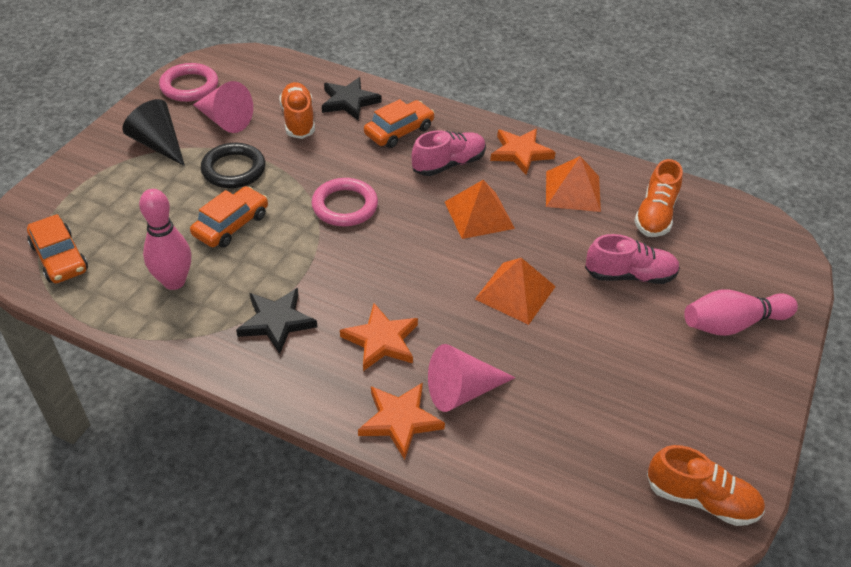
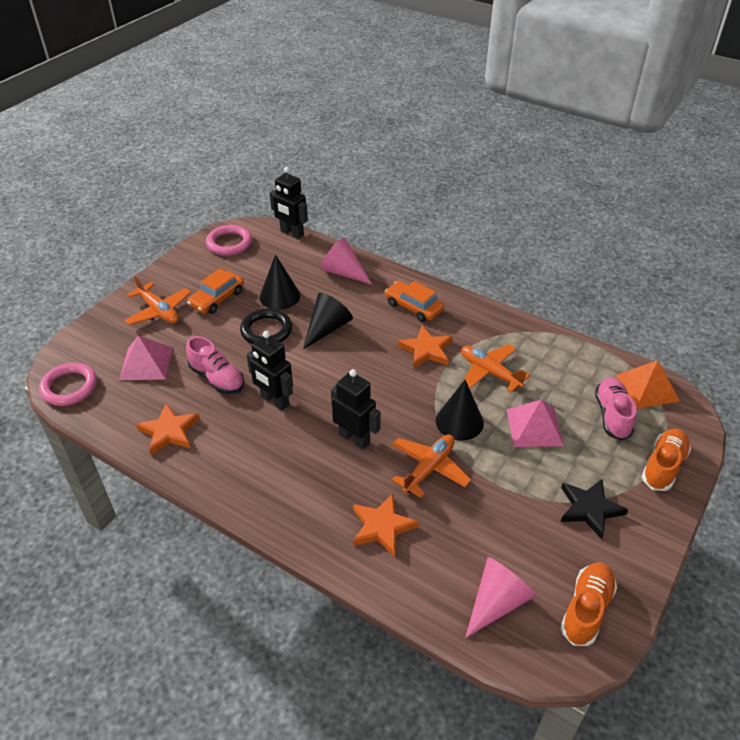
black cone: 1 -> 3
black robot: 0 -> 3
black star: 2 -> 1
orange car: 3 -> 2
orange plane: 0 -> 3
orange pyramid: 3 -> 1
orange shoe: 3 -> 2
pink bowling pin: 2 -> 0
pink pyramid: 0 -> 2

